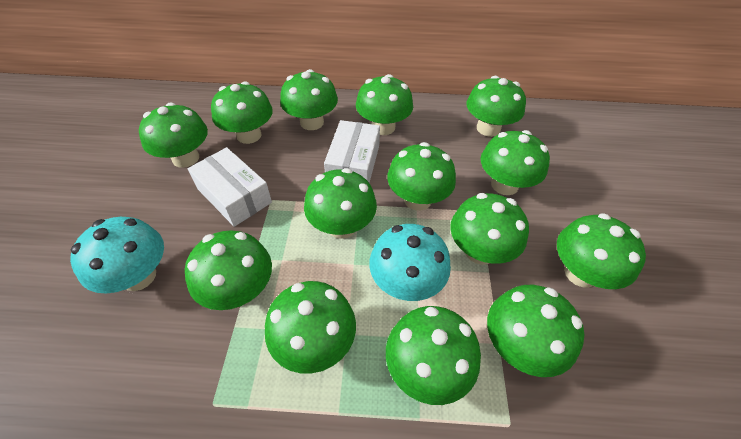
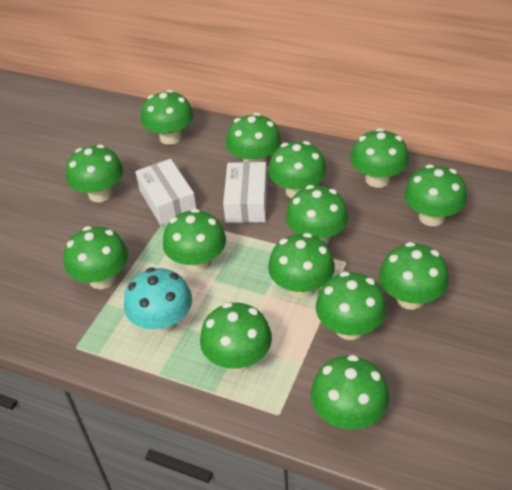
turquoise mushroom: 2 -> 1

